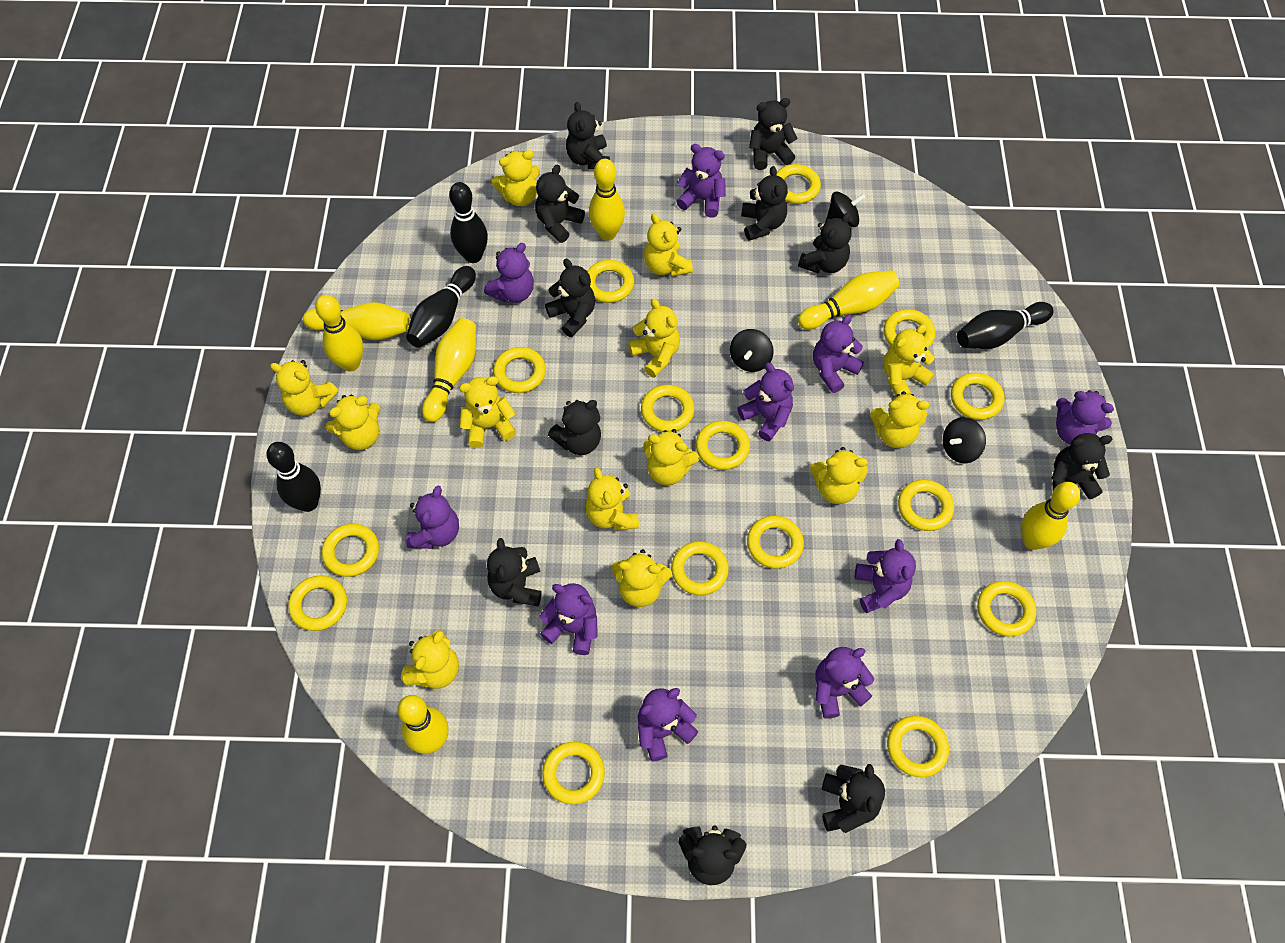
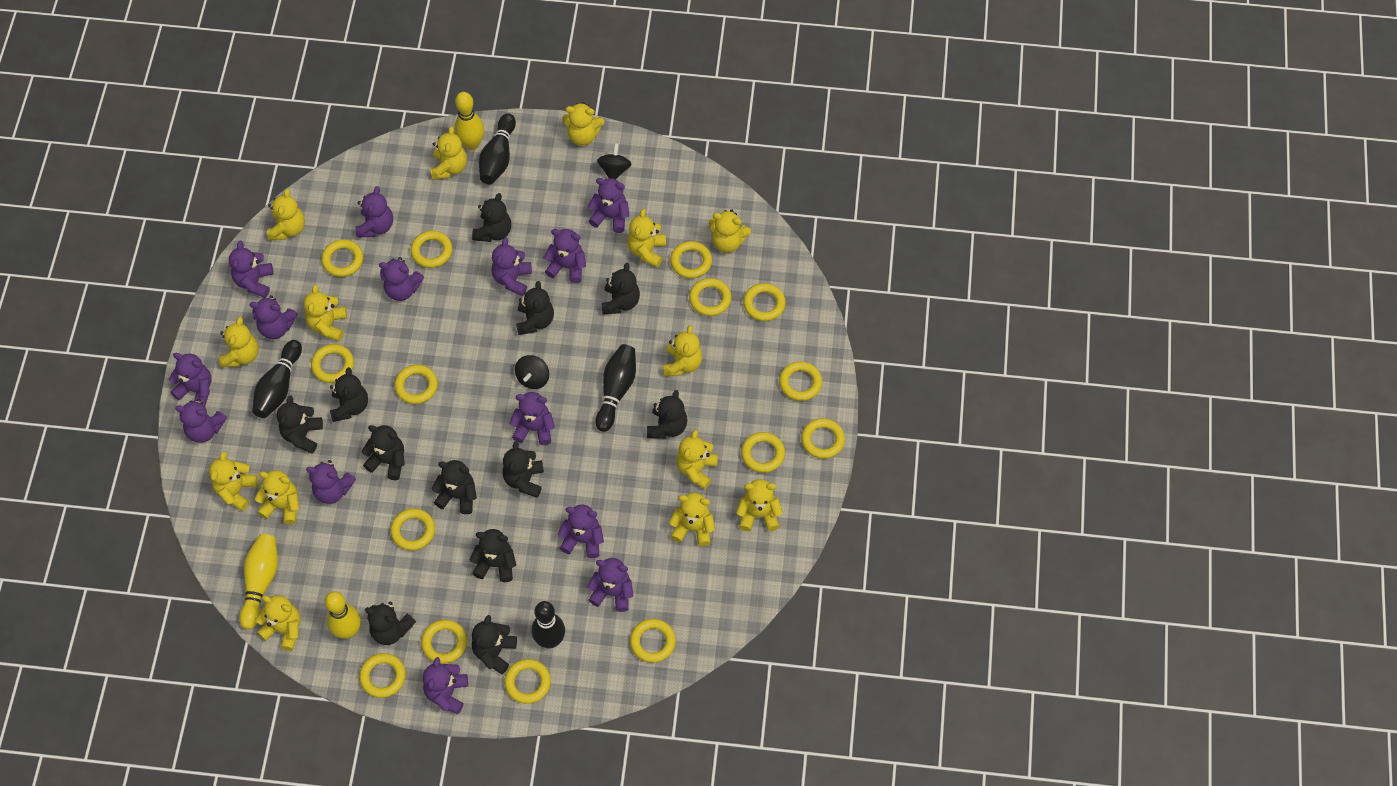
black spinning top: 3 -> 2
black teddy bear: 11 -> 12
purple teddy bear: 10 -> 14
yellow bowling pin: 7 -> 3
yellow teddy bear: 13 -> 14

